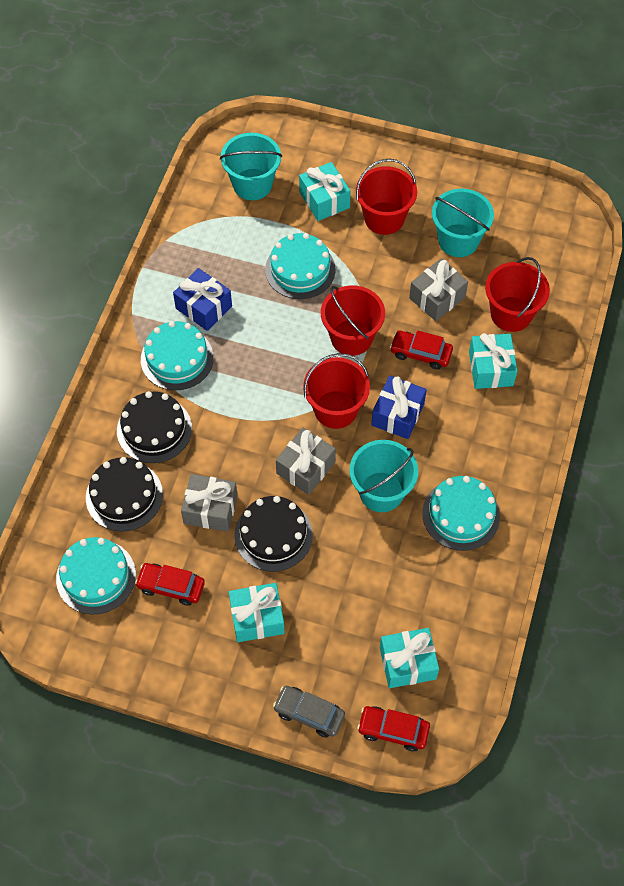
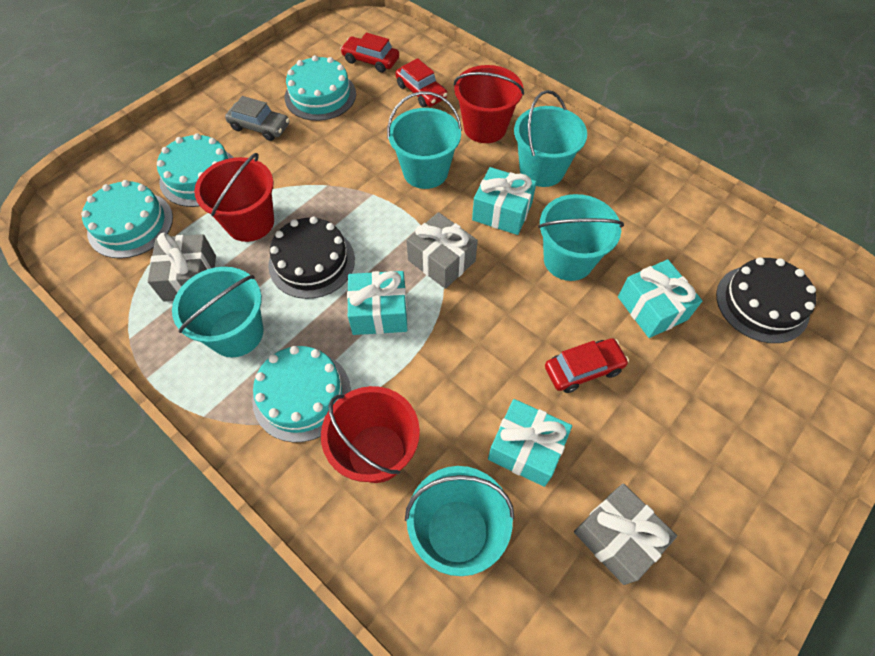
black cake: 3 -> 2
blue gift: 2 -> 0
red bucket: 4 -> 3
turquoise bucket: 3 -> 5

